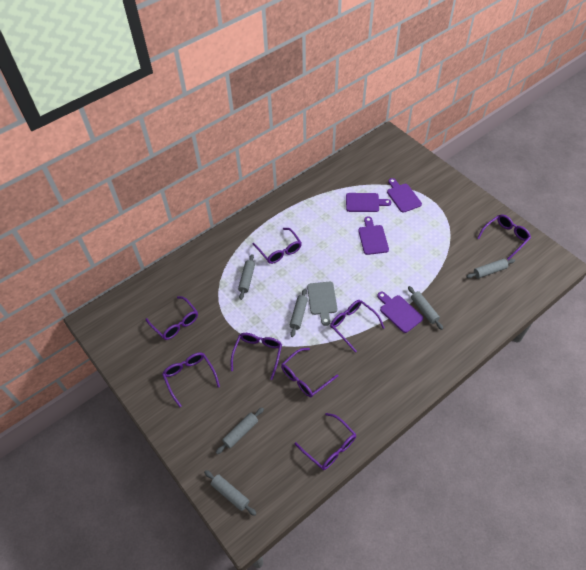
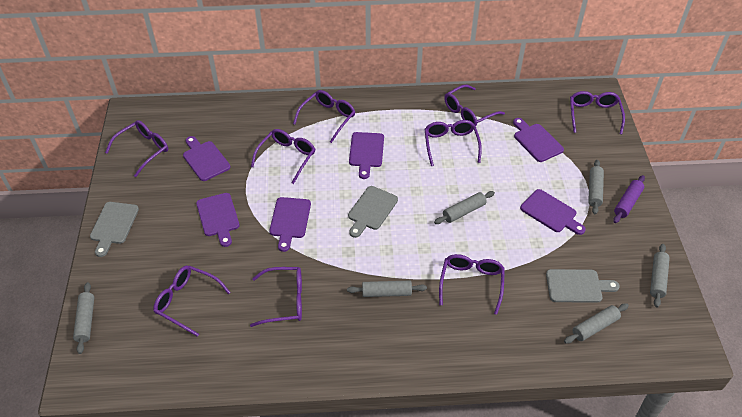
grey cutting board: 1 -> 3
purple cutting board: 4 -> 6
purple glasses: 8 -> 9
purple rolling pin: 0 -> 1

